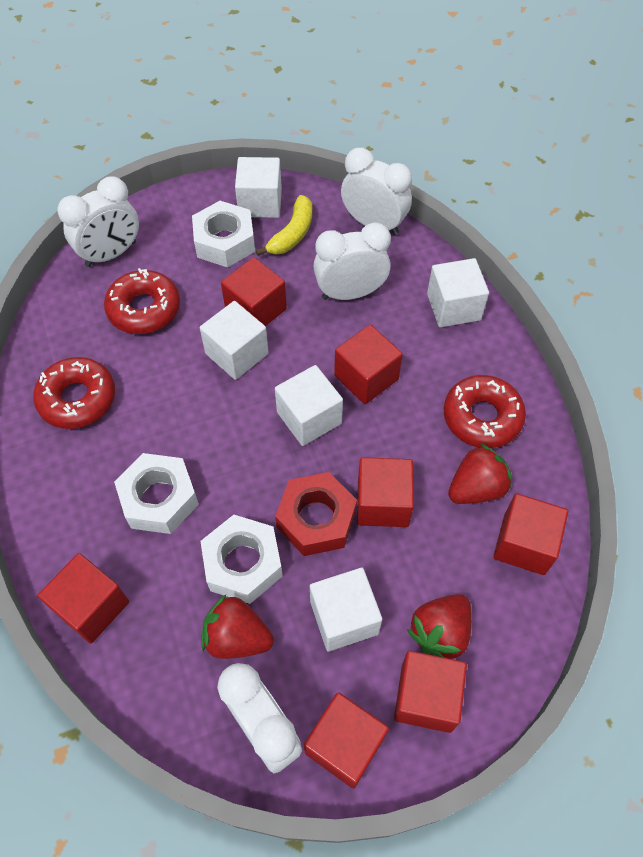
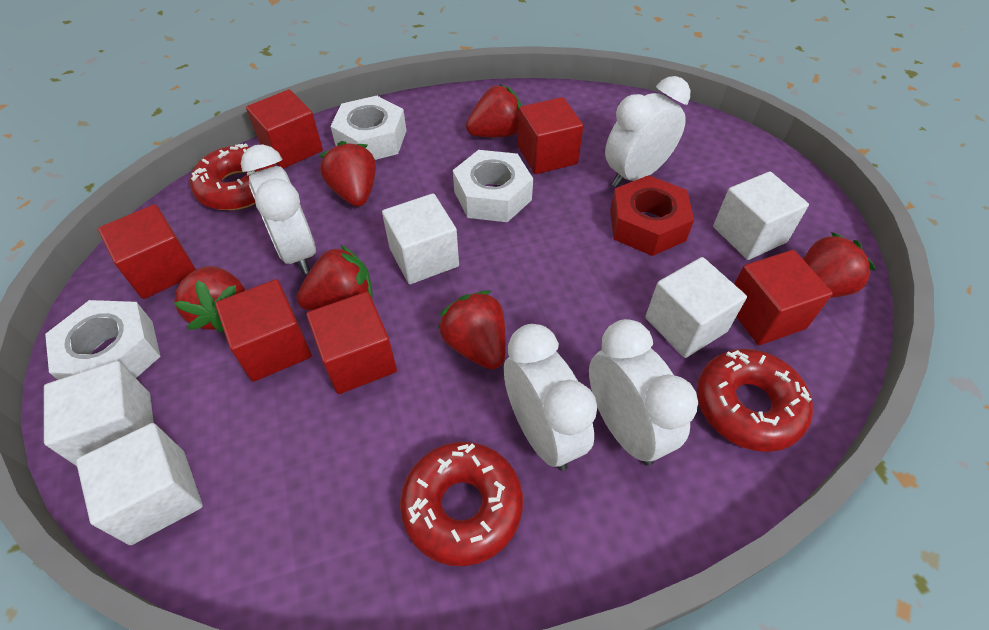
red cube: 7 -> 6
red strawberry: 3 -> 6
yellow banana: 1 -> 0

